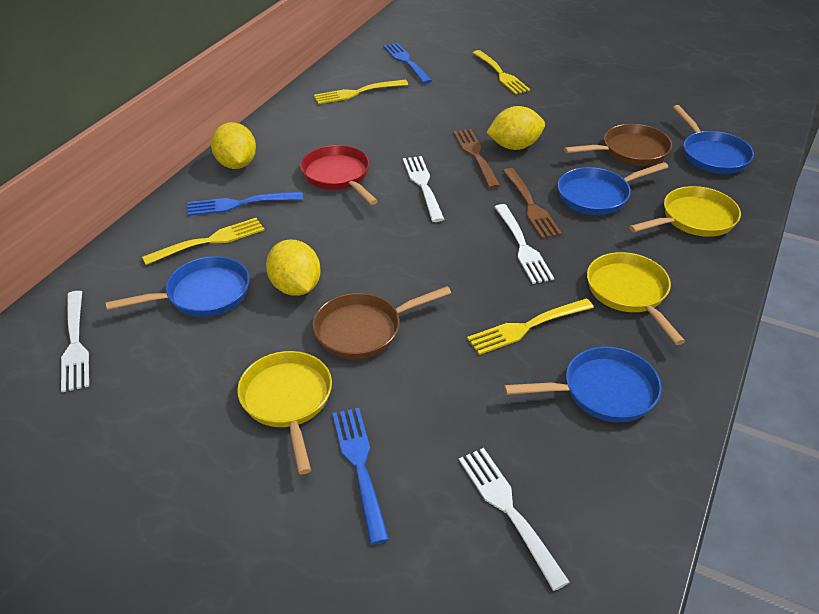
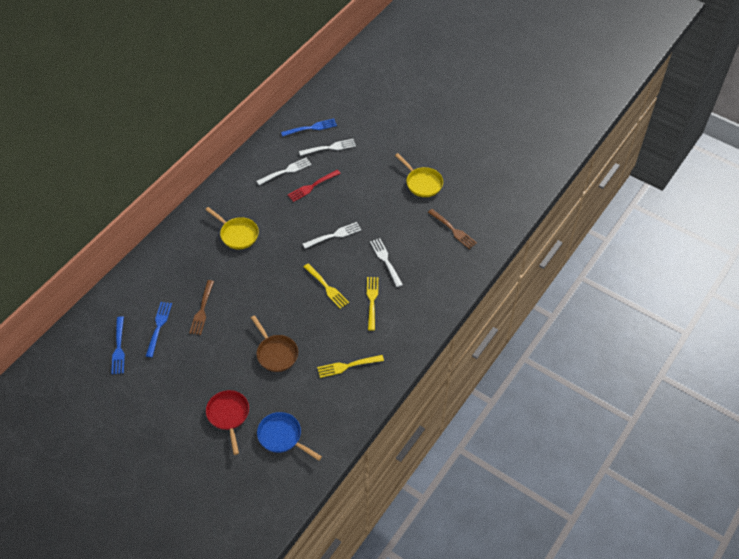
blue pan: 4 -> 1
brown pan: 2 -> 1
red fork: 0 -> 1
yellow fork: 4 -> 3
yellow lemon: 3 -> 0
yellow pan: 3 -> 2

